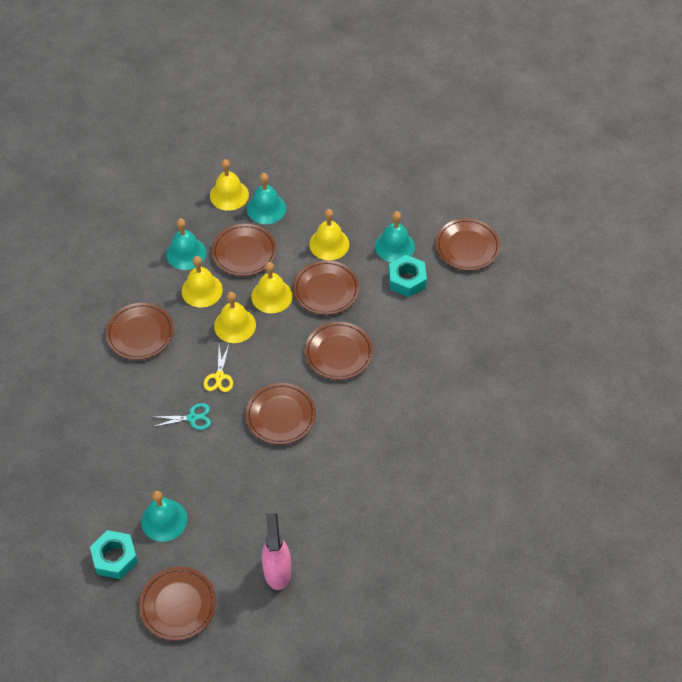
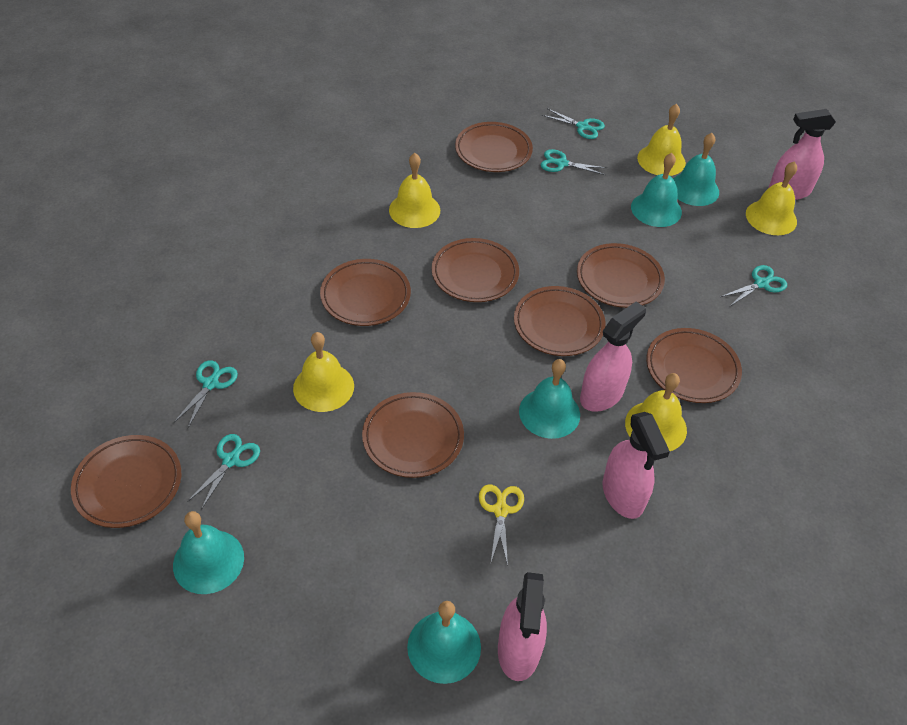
brown plate: 7 -> 8
pink spray bottle: 1 -> 4
turquoise bell: 4 -> 5
turquoise nut: 2 -> 0
turquoise scissors: 1 -> 5

